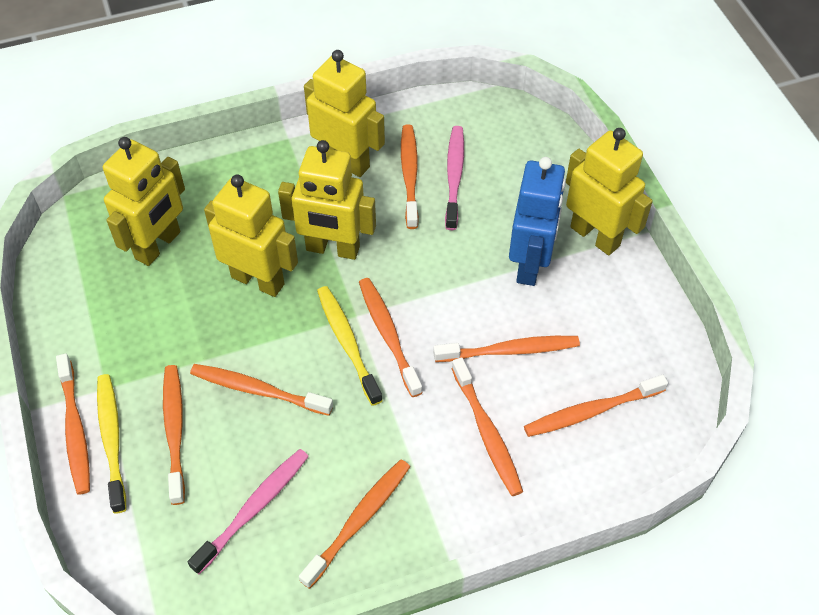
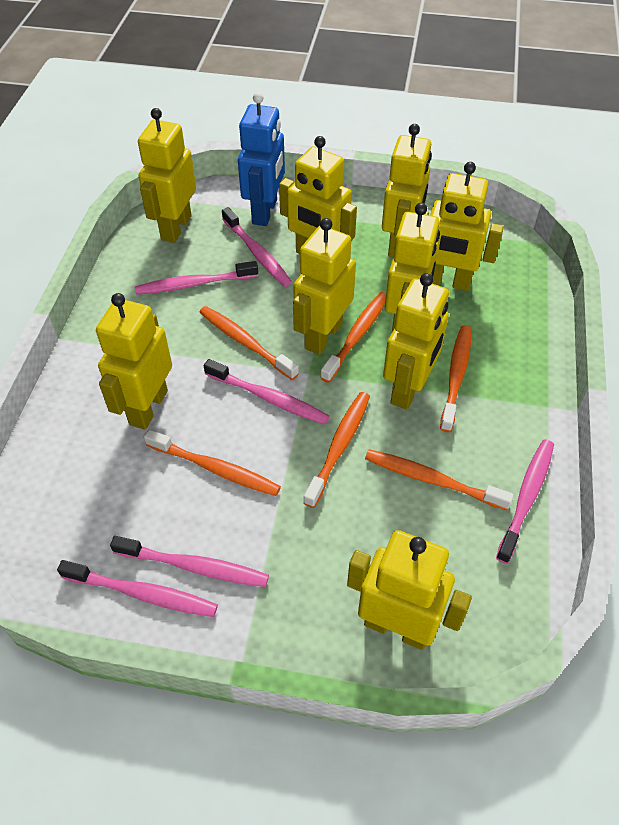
orange toothbrush: 9 -> 6
pink toothbrush: 2 -> 6
yellow robot: 5 -> 9
yellow toothbrush: 2 -> 0

